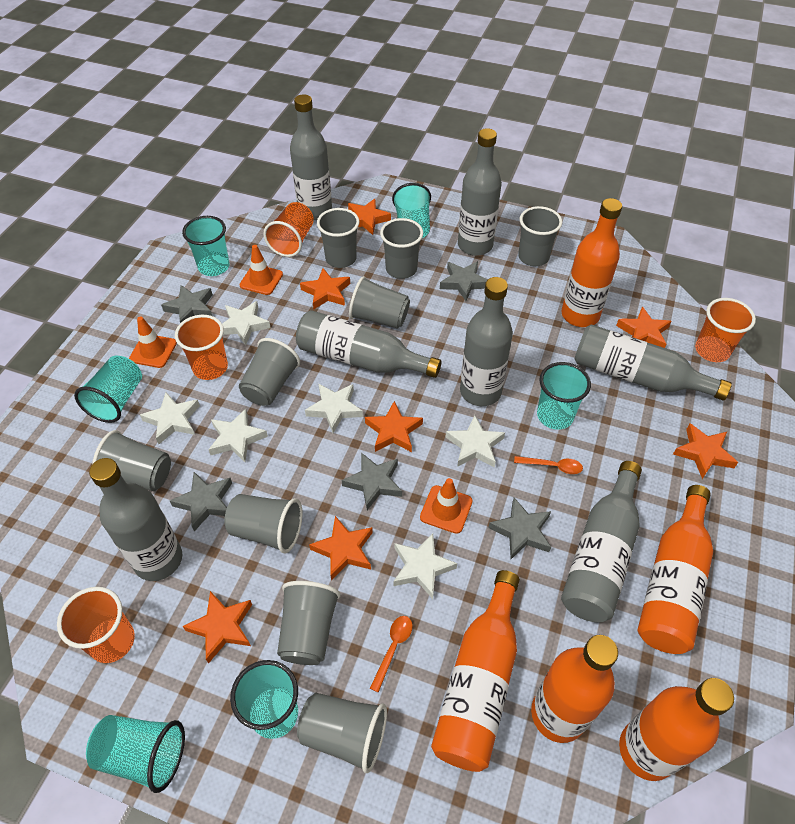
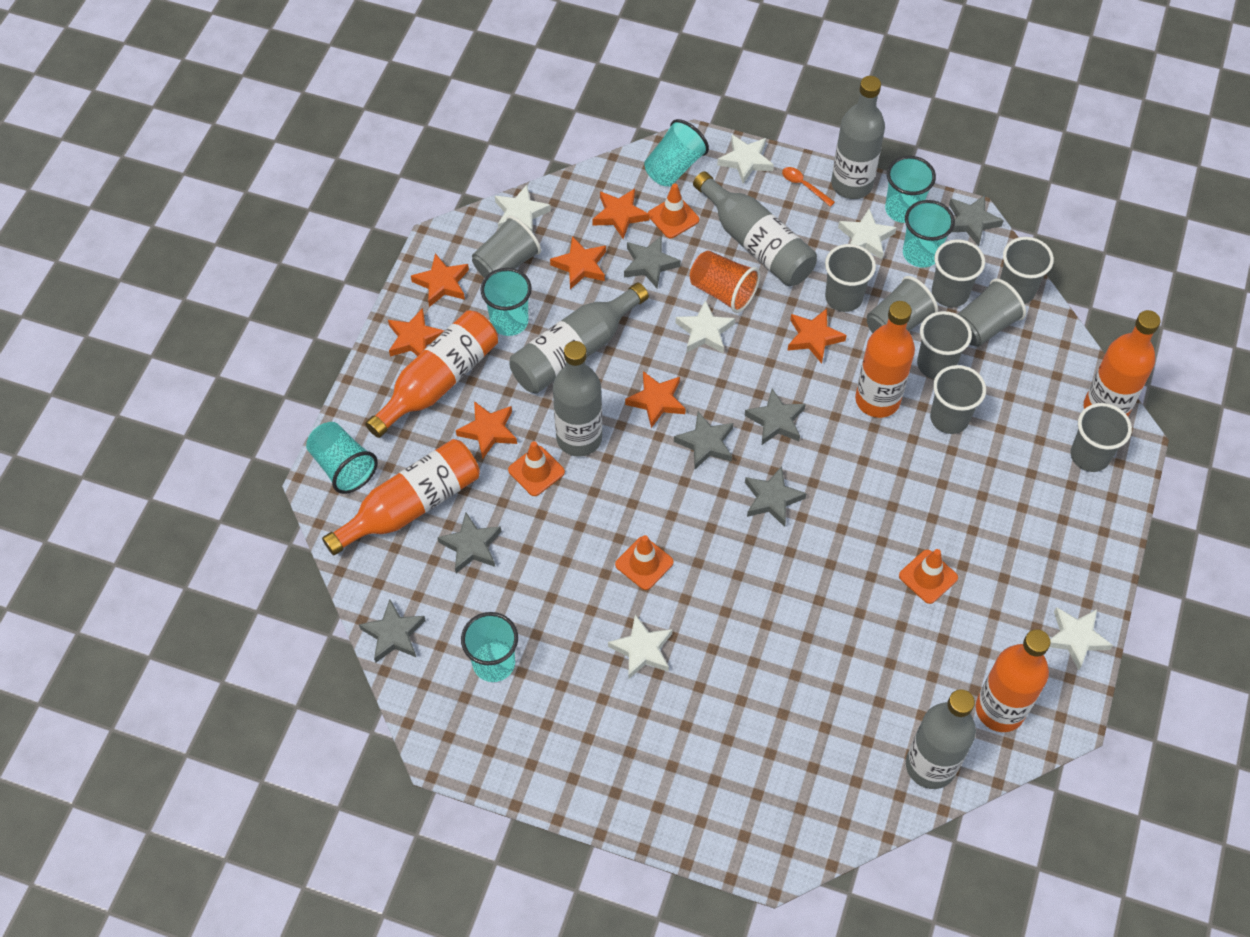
grey bottle: 7 -> 5
grey star: 5 -> 7
orange cup: 4 -> 1
orange spoon: 2 -> 1
orange traffic cone: 3 -> 4

